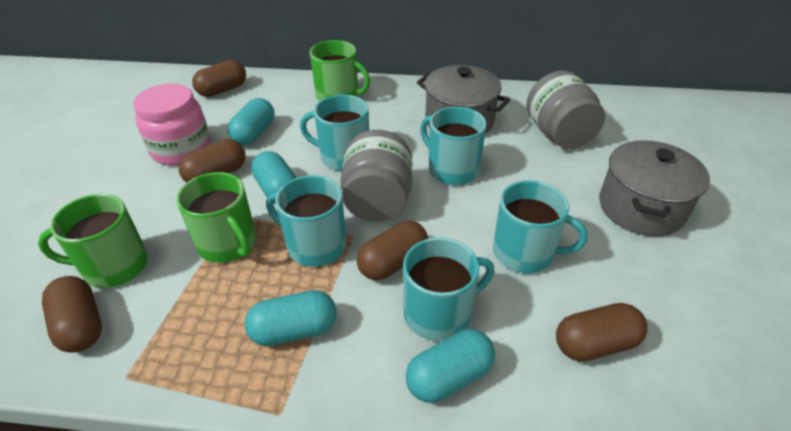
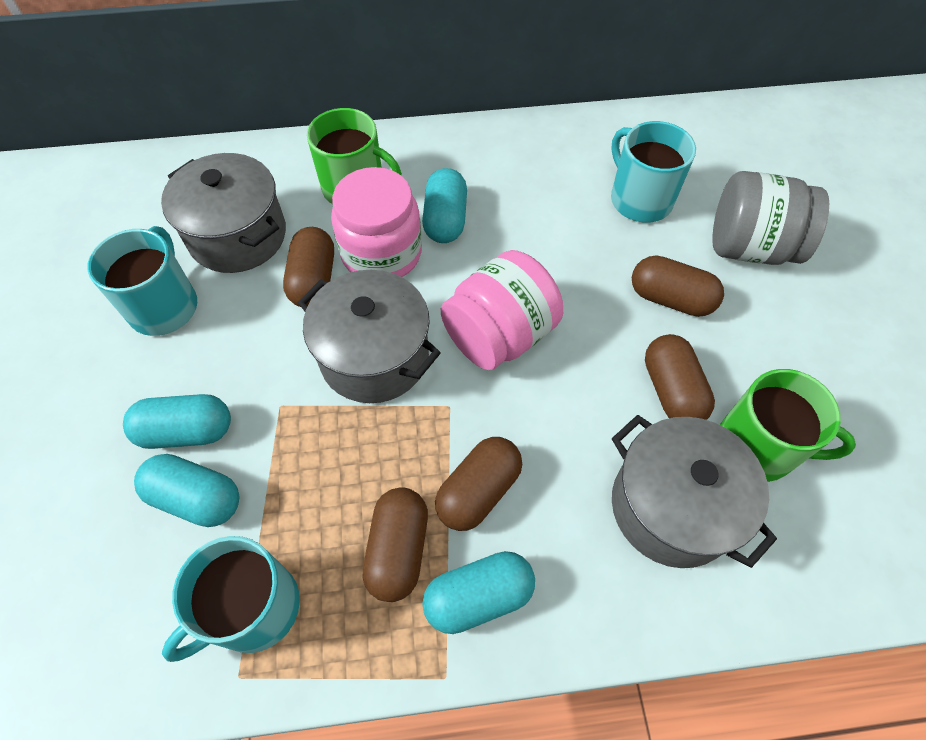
green mug: 3 -> 2
grey jar: 2 -> 1
grey pot: 2 -> 3
pink jar: 1 -> 2
turquoise mug: 5 -> 3

